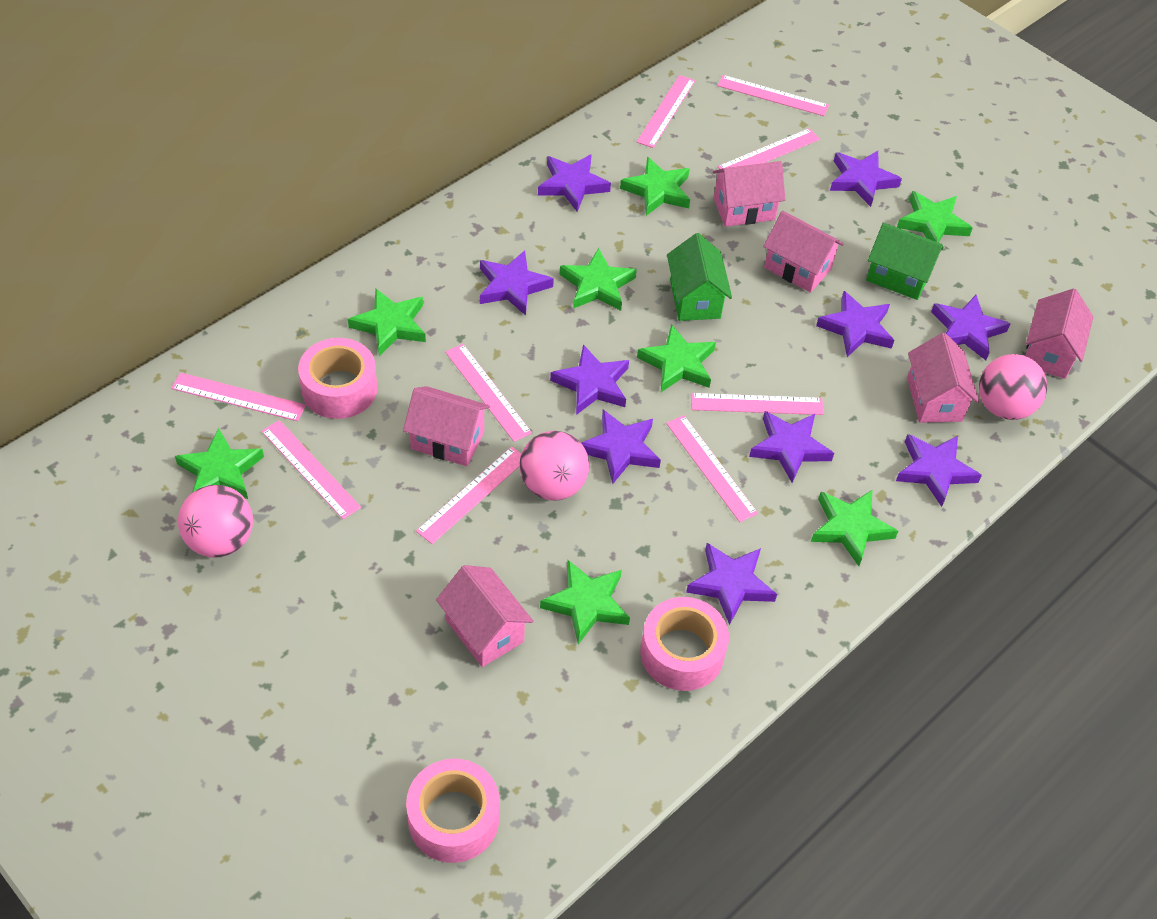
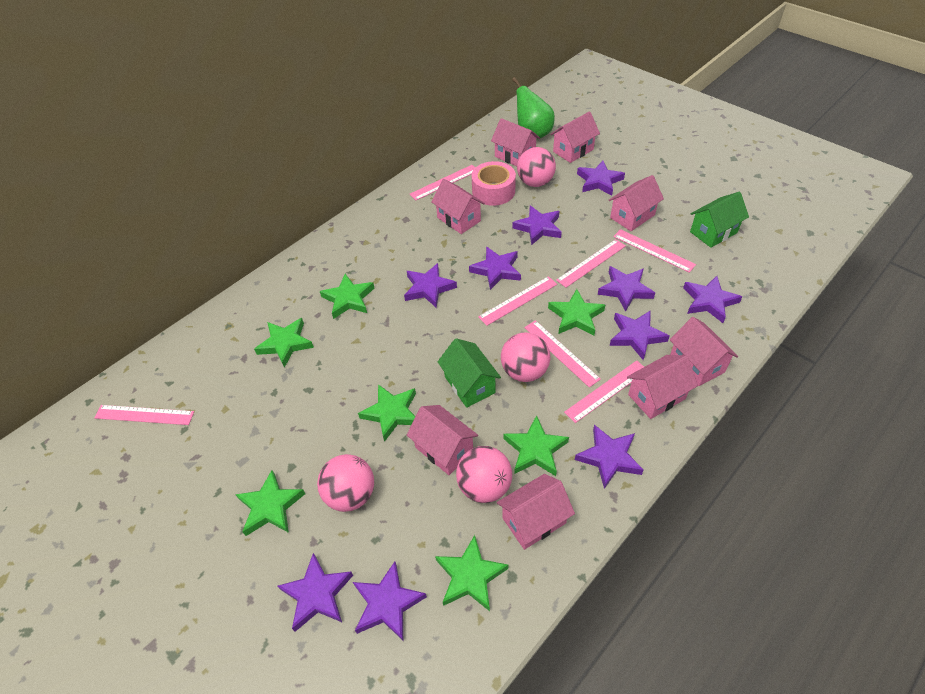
green pear: 0 -> 1
green star: 8 -> 7
pink ball: 3 -> 4
pink house: 6 -> 8
pink ruler: 9 -> 7
pink tape: 3 -> 1

